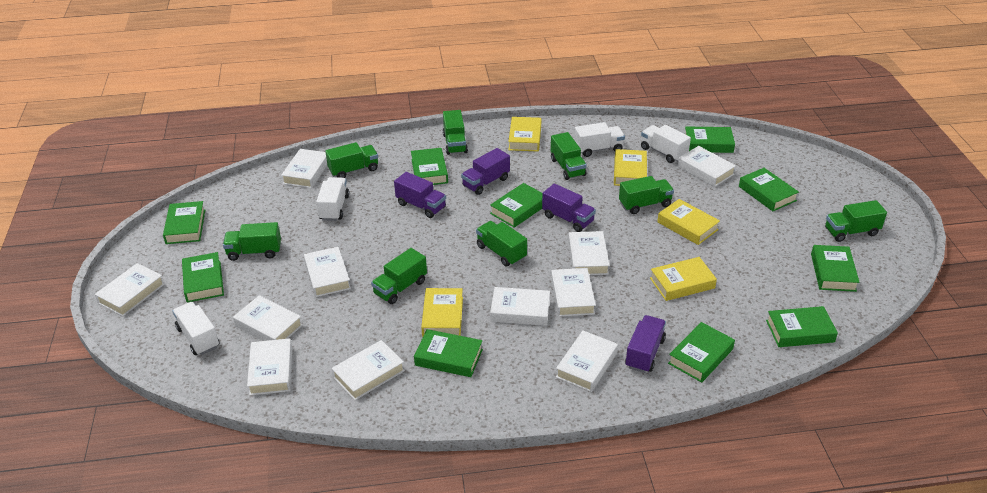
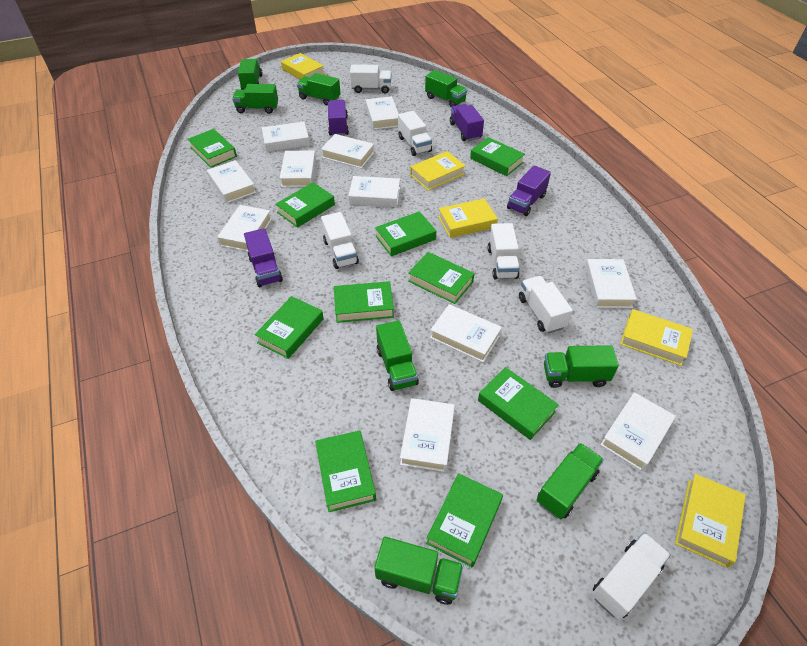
white truck: 4 -> 6

